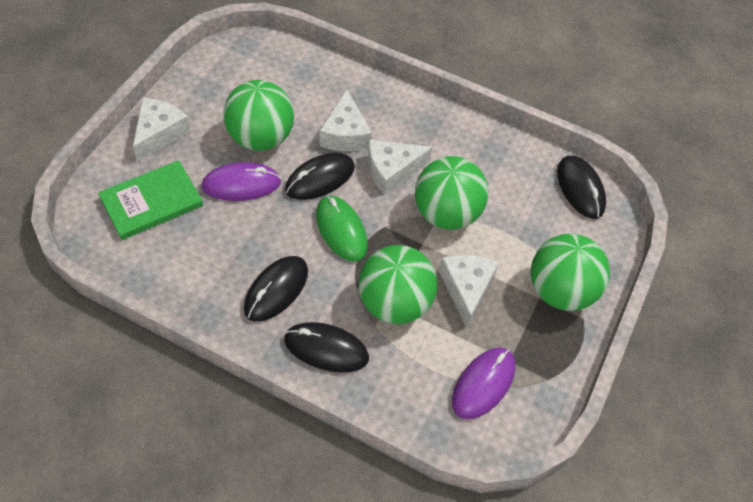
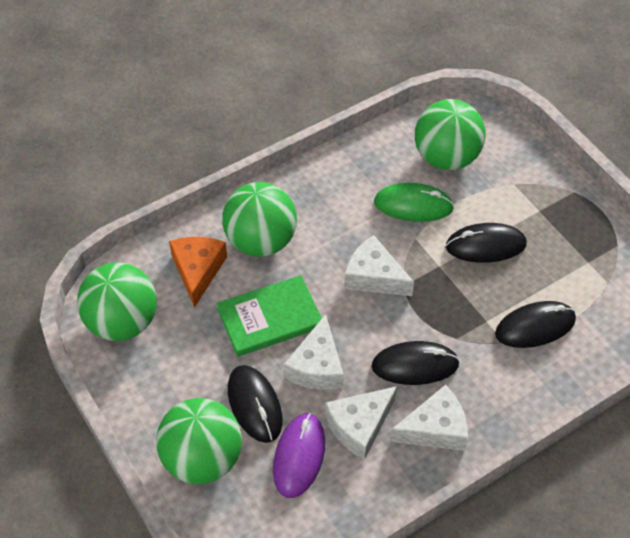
orange cheese: 0 -> 1
purple mouse: 2 -> 1

